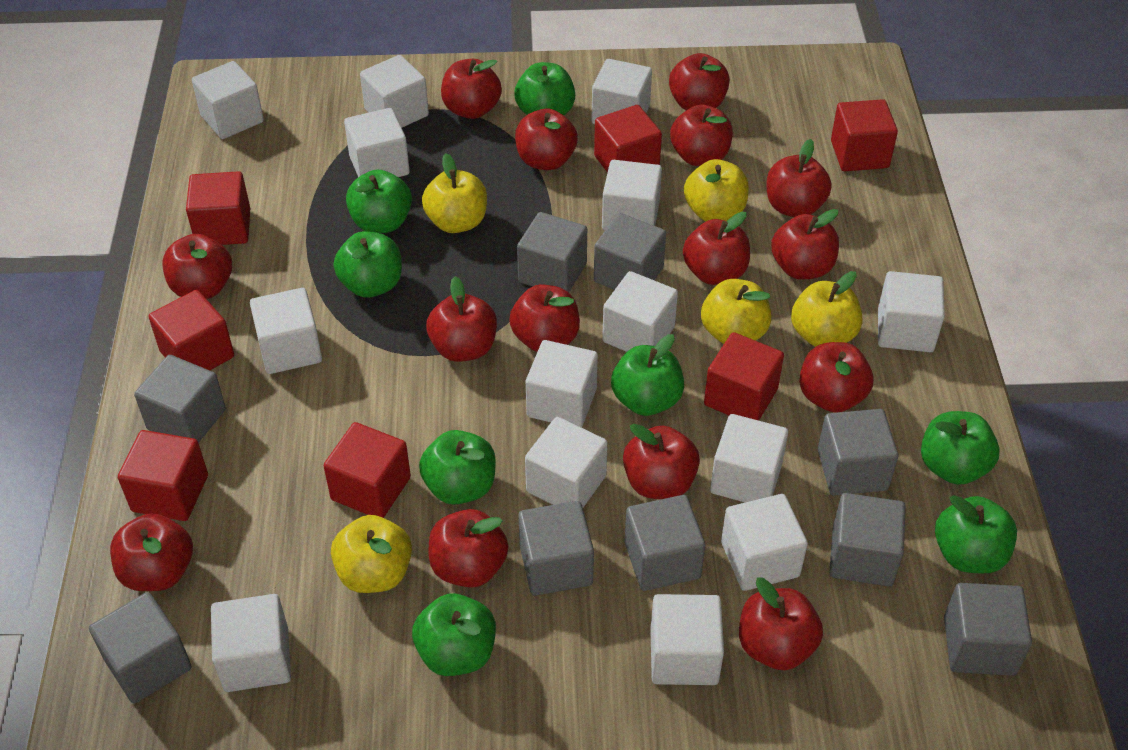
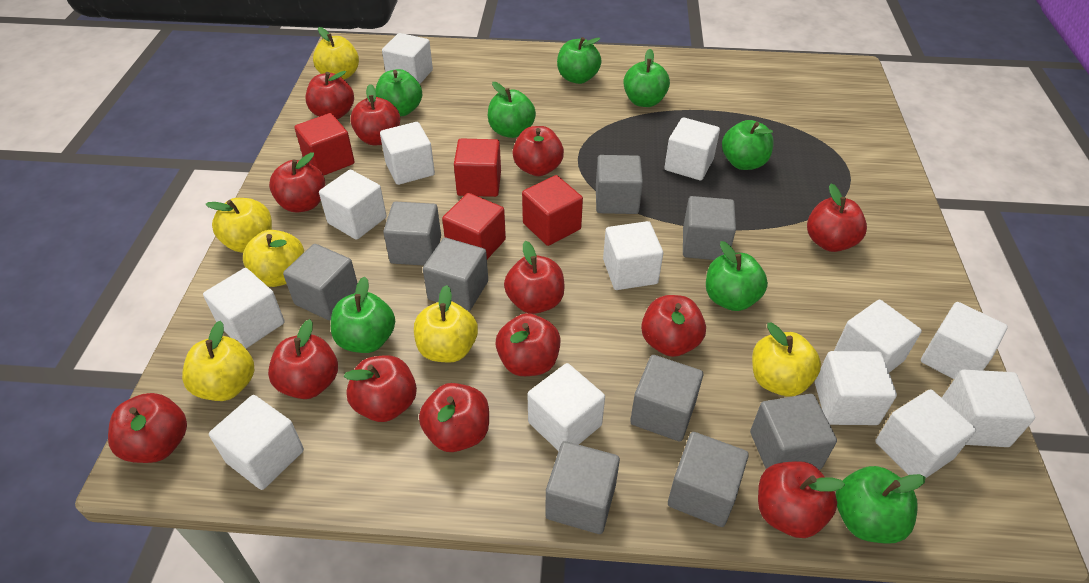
red apple: 15 -> 13
red cube: 7 -> 4
white cube: 14 -> 13
yellow apple: 5 -> 6

